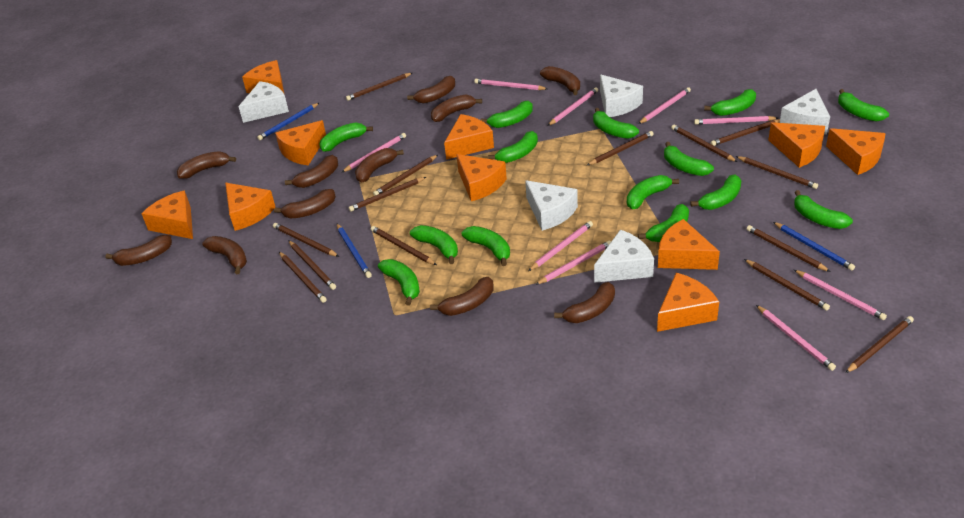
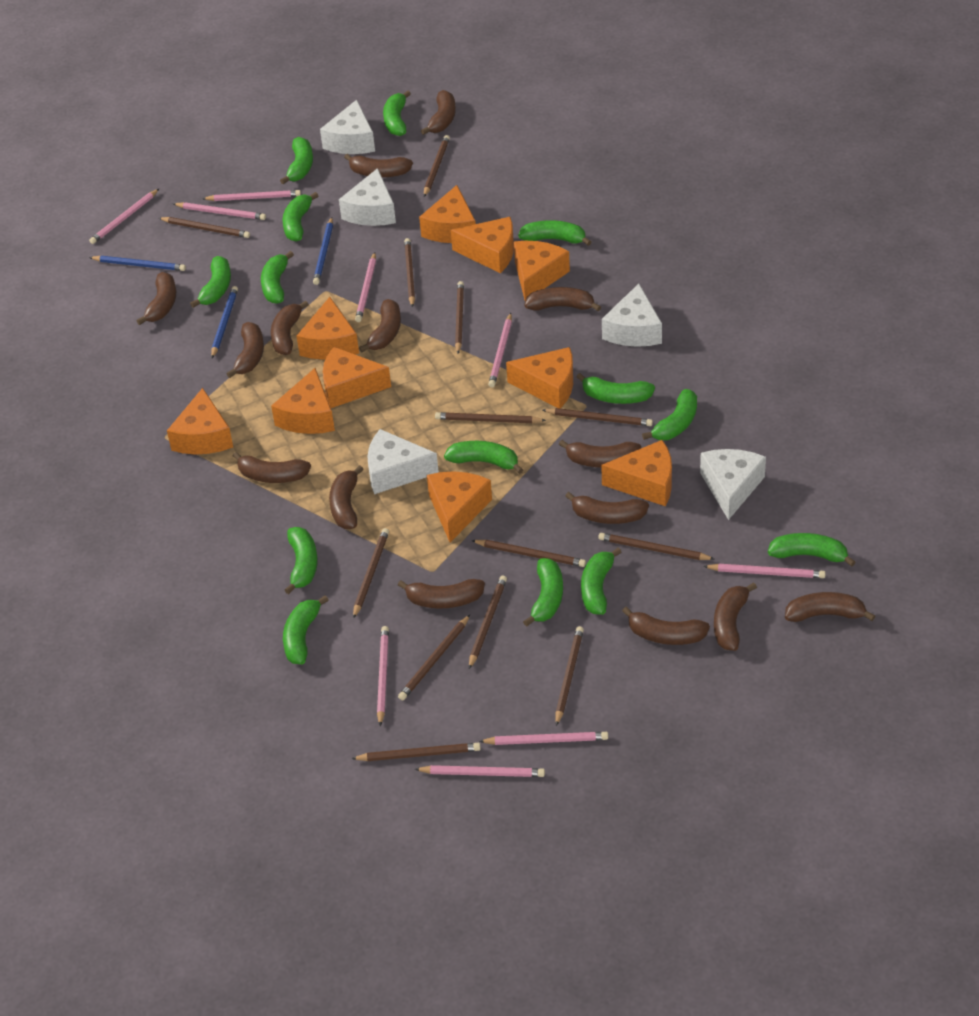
brown banana: 11 -> 15
brown pencil: 14 -> 13

